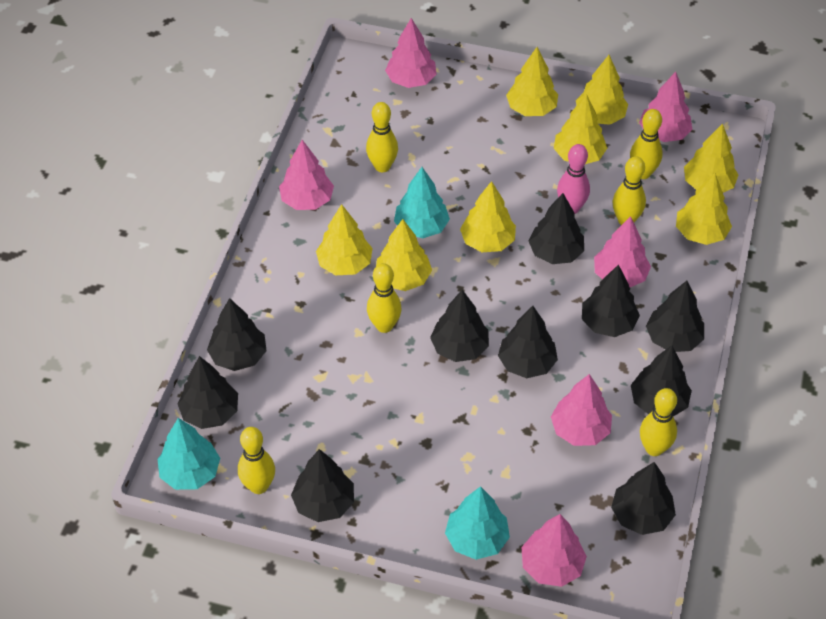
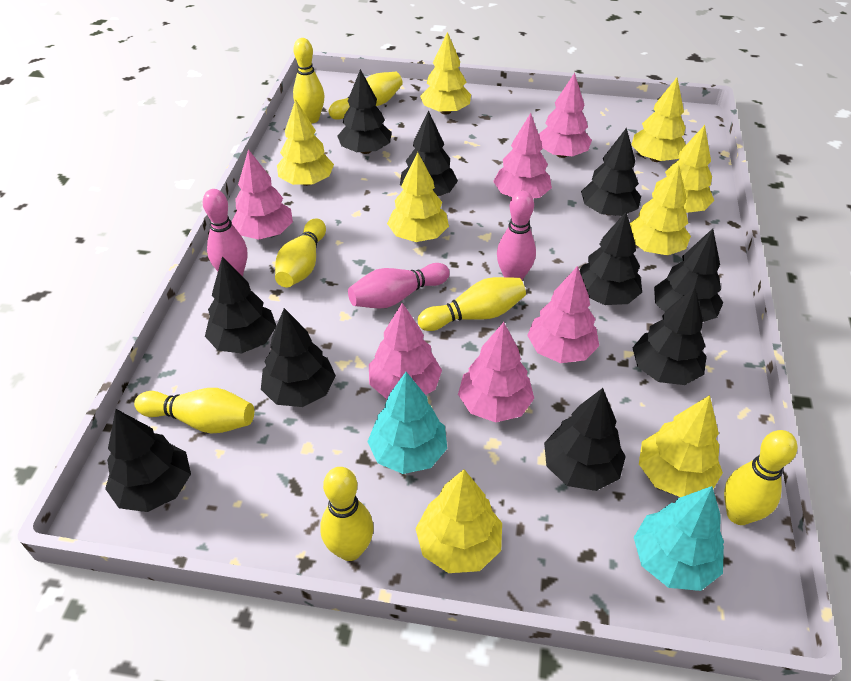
pink bowling pin: 1 -> 3
turquoise tree: 3 -> 2
yellow bowling pin: 6 -> 7

